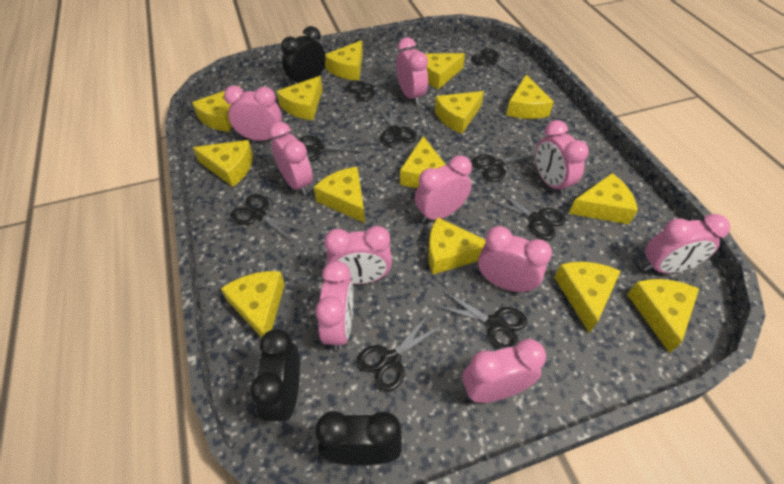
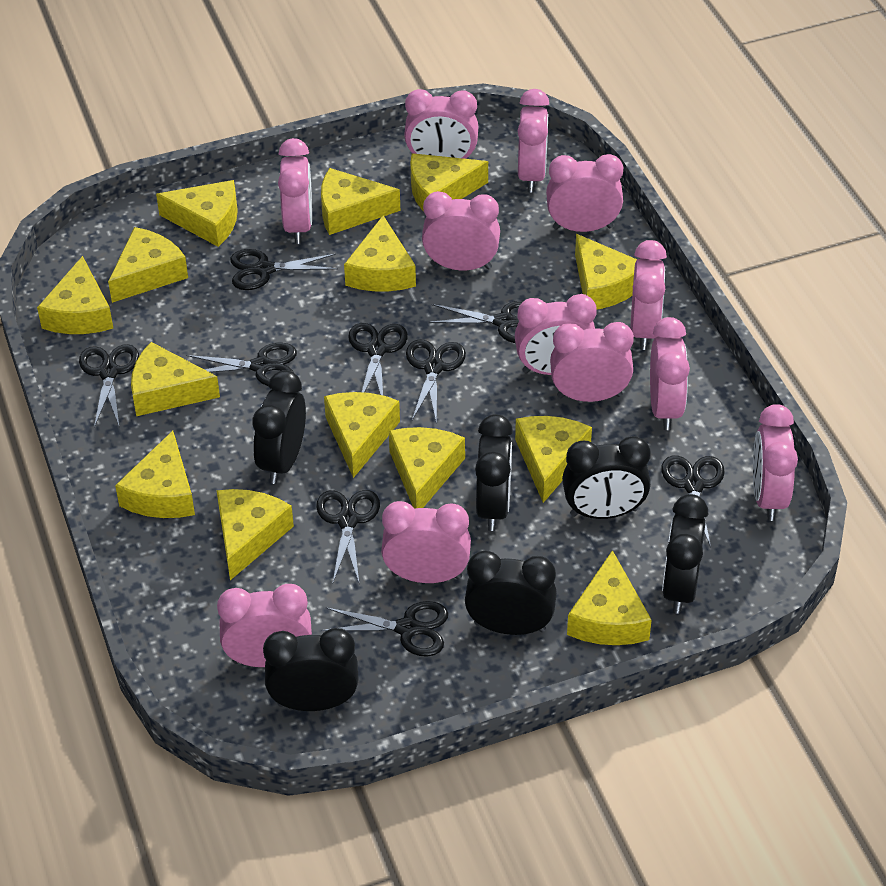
black clock: 3 -> 6
pink clock: 10 -> 12

